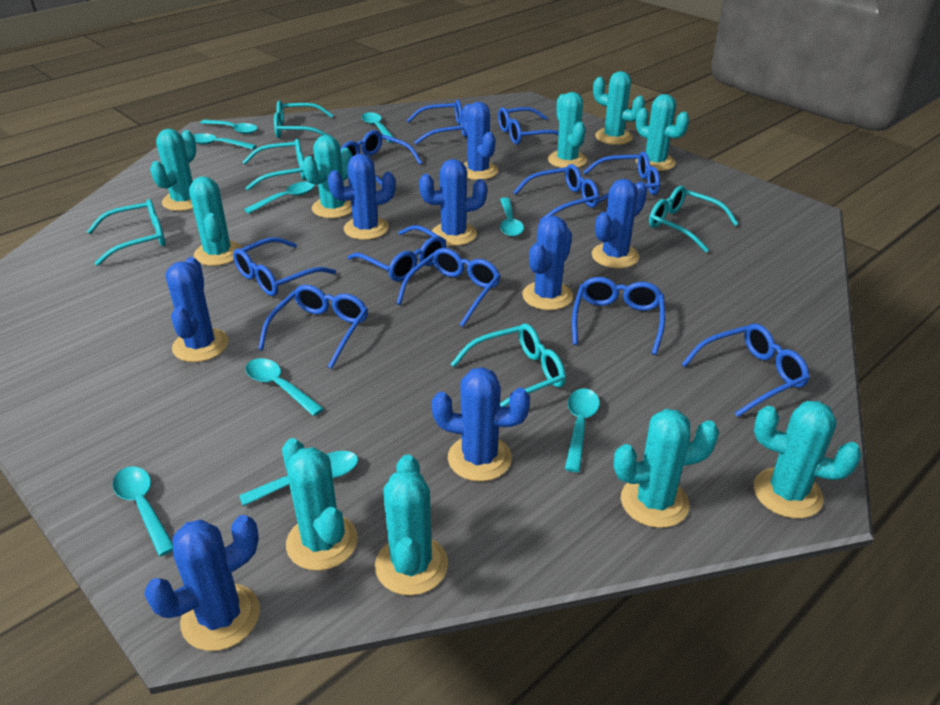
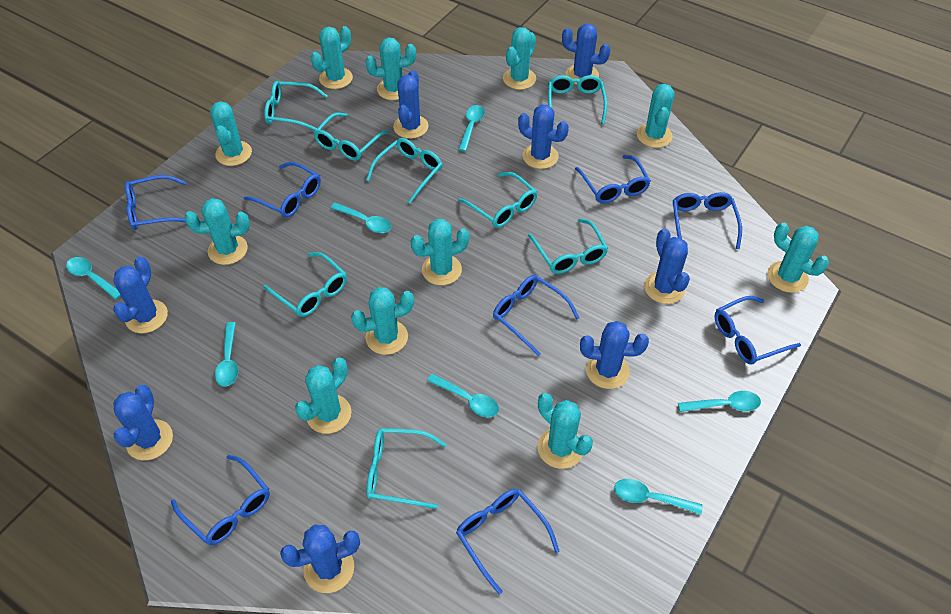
blue glasses: 11 -> 8
turquoise cactus: 10 -> 11
turquoise glasses: 5 -> 8
turquoise spoon: 9 -> 7

